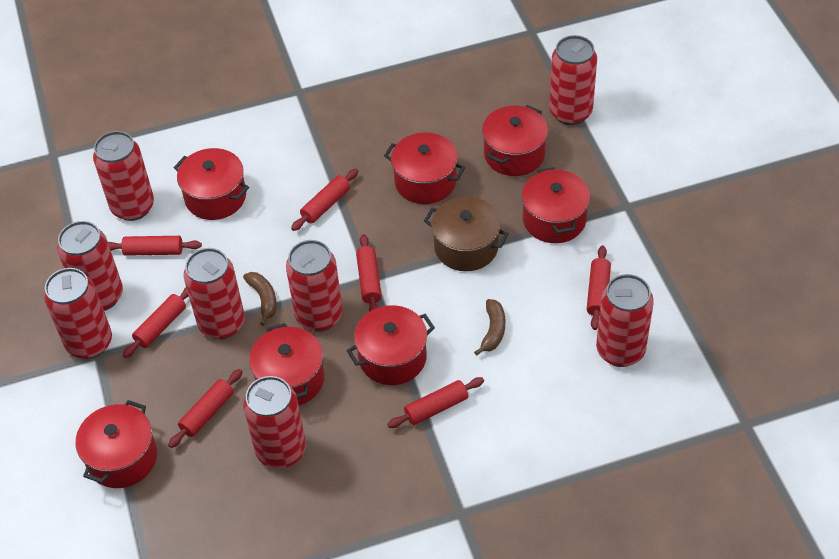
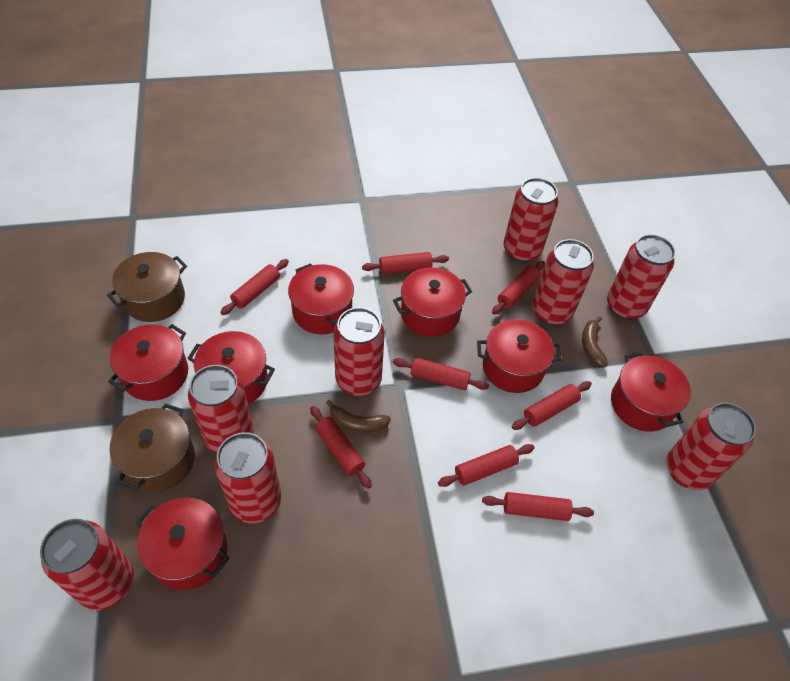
brown pot: 1 -> 2
red rolling pin: 7 -> 8

